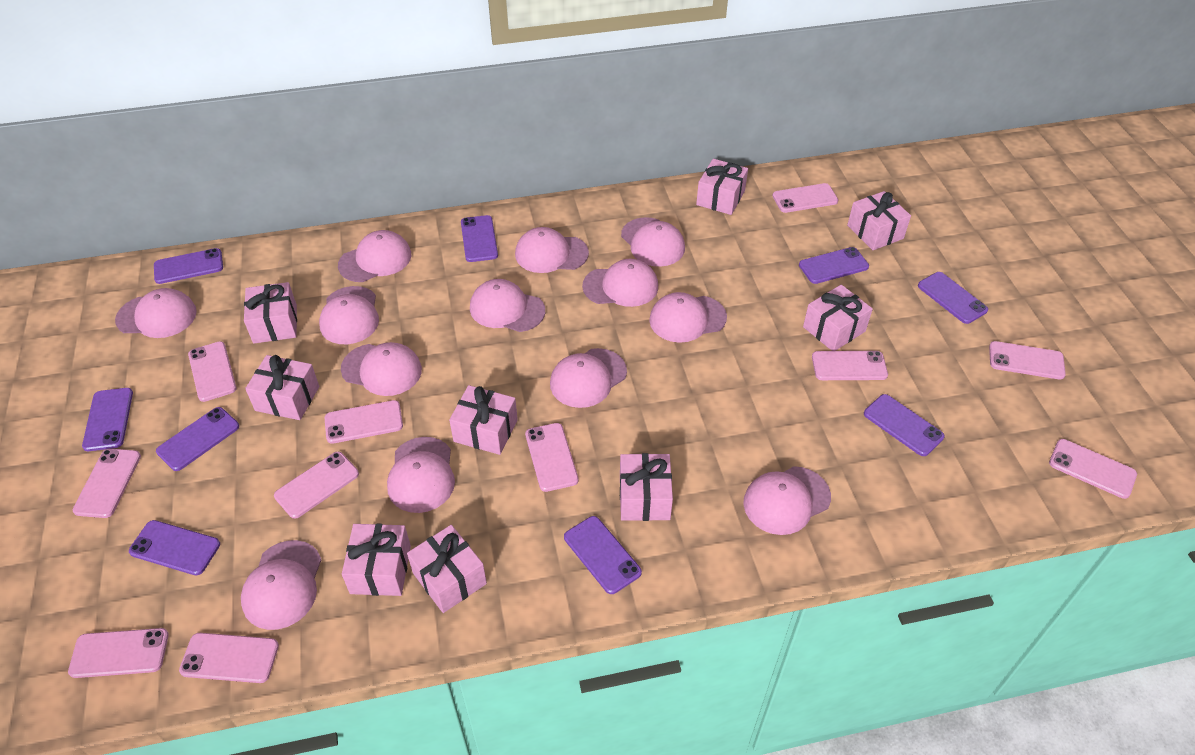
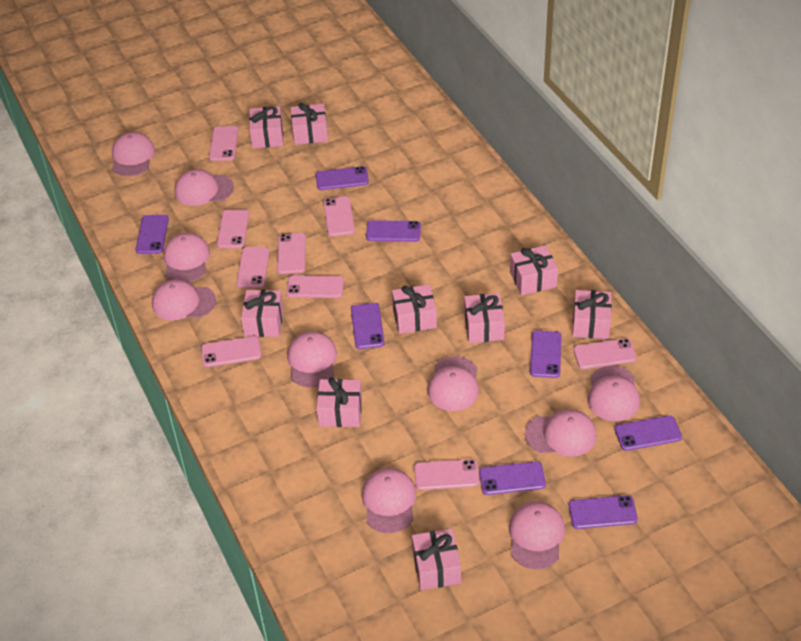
pink cap: 13 -> 10
pink phone: 11 -> 9
purple phone: 9 -> 8

